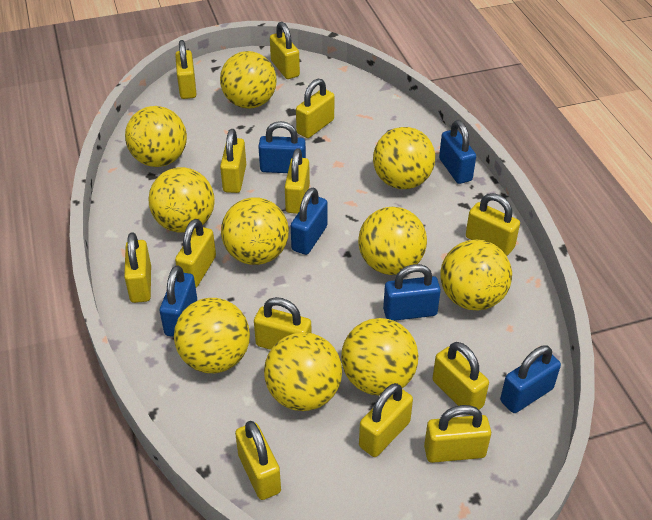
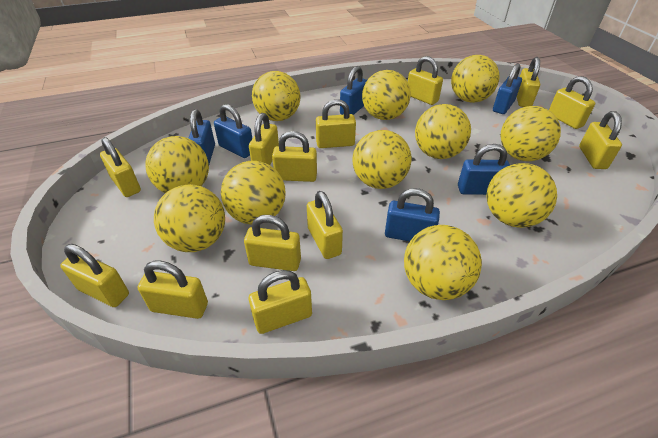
yellow ball: 10 -> 11

